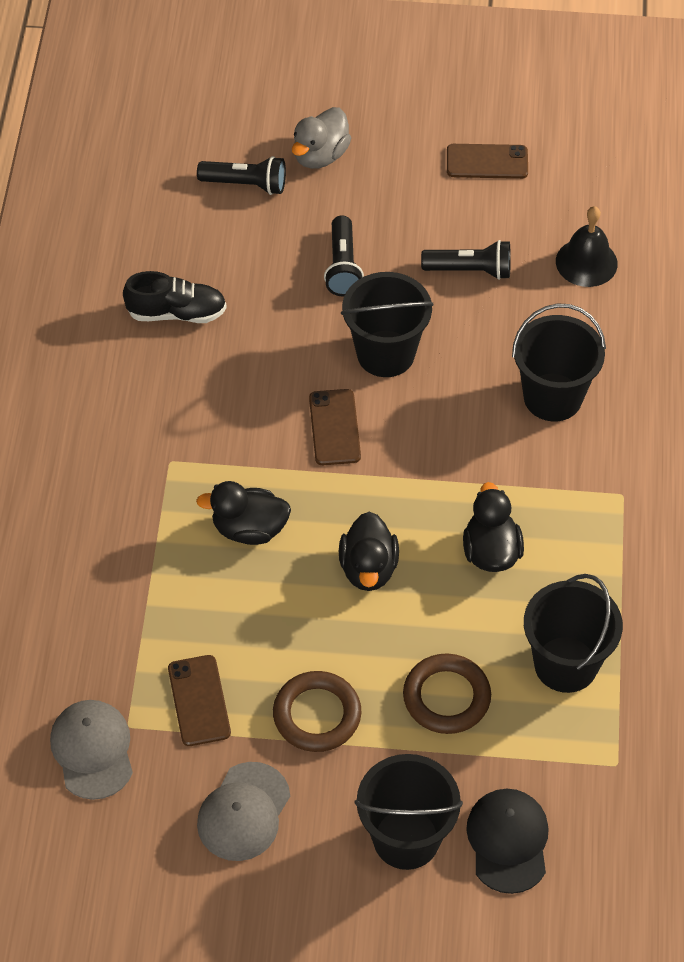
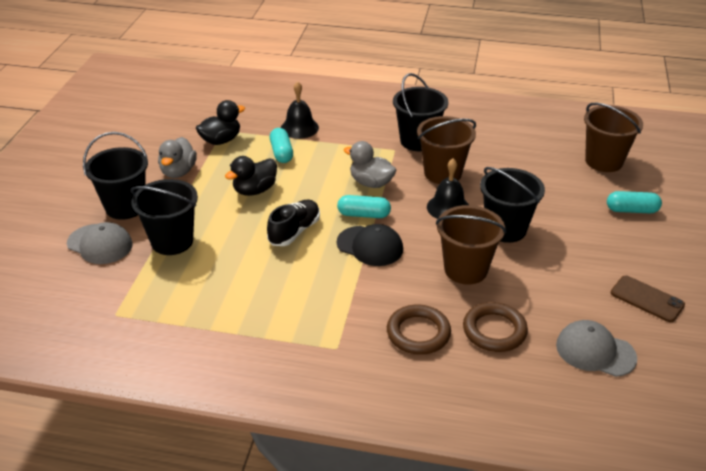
black bell: 1 -> 2
black duck: 3 -> 2
black flashlight: 3 -> 0
brown bucket: 0 -> 3
brown phone: 3 -> 1
grey duck: 1 -> 2
turquoise capsule: 0 -> 3

